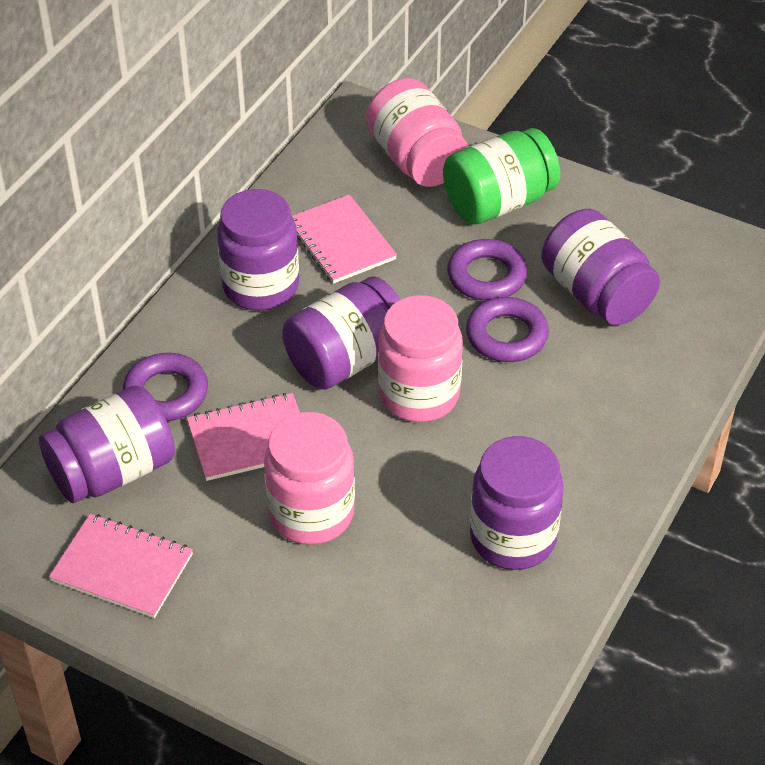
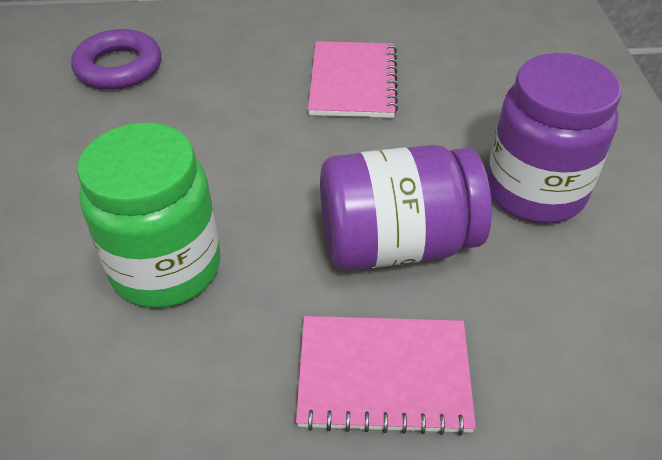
pink jar: 3 -> 0
pink notebook: 3 -> 2
purple jar: 5 -> 2
purple ring: 3 -> 1

